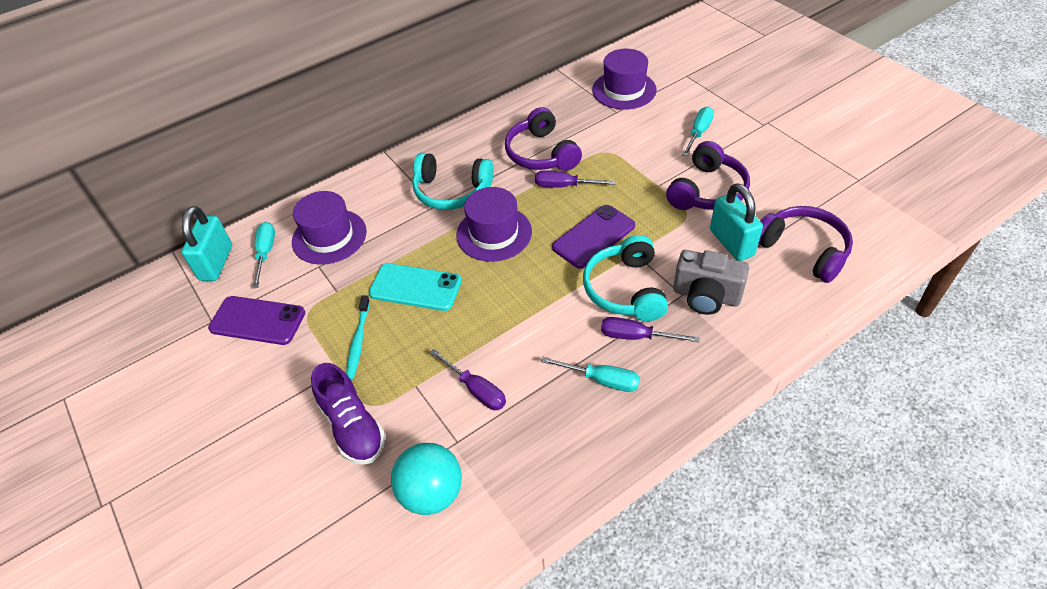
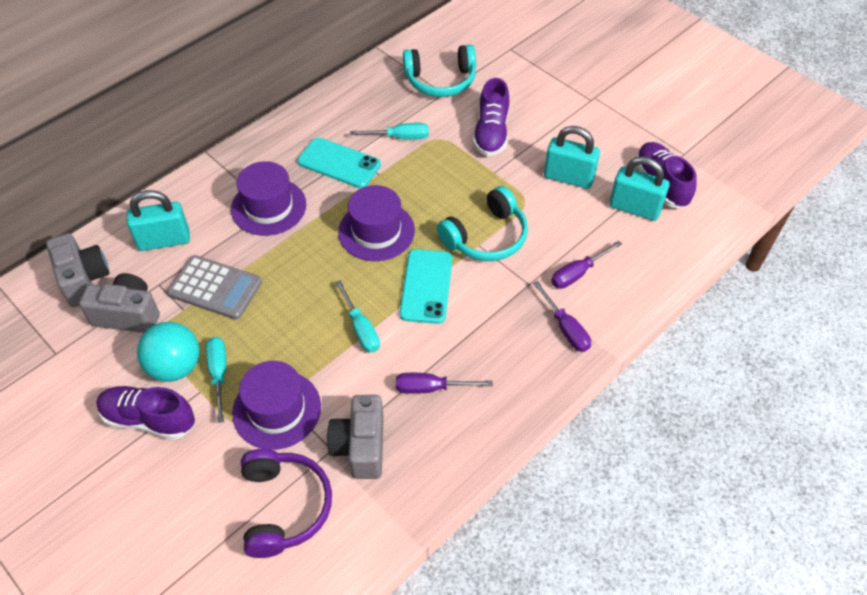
grey calculator: 0 -> 1
grey camera: 1 -> 3
purple headphones: 3 -> 1
purple phone: 2 -> 0
purple shoe: 1 -> 3
turquoise padlock: 2 -> 3
turquoise phone: 1 -> 2
turquoise toothbrush: 1 -> 0

